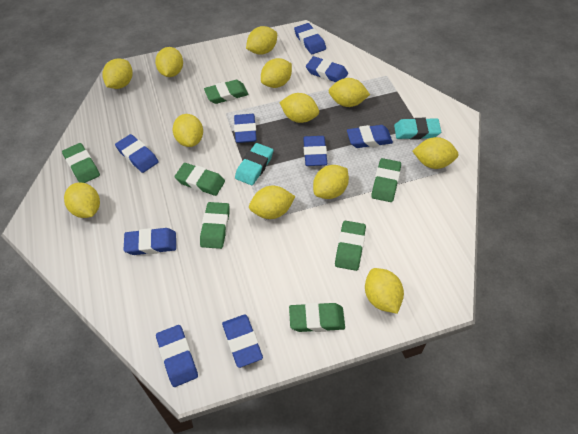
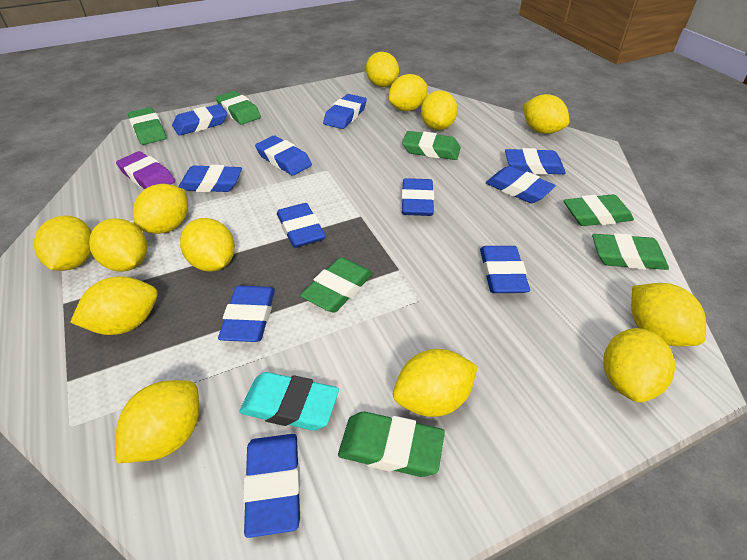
blue eraser: 9 -> 11
purple eraser: 0 -> 1
turquoise eraser: 2 -> 1
yellow lemon: 12 -> 13

